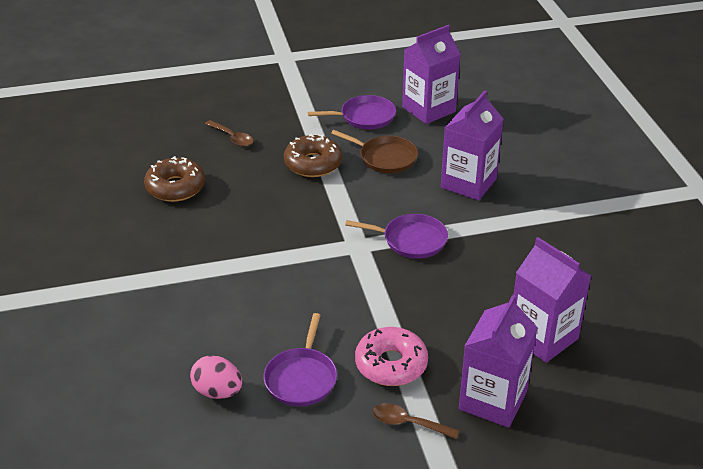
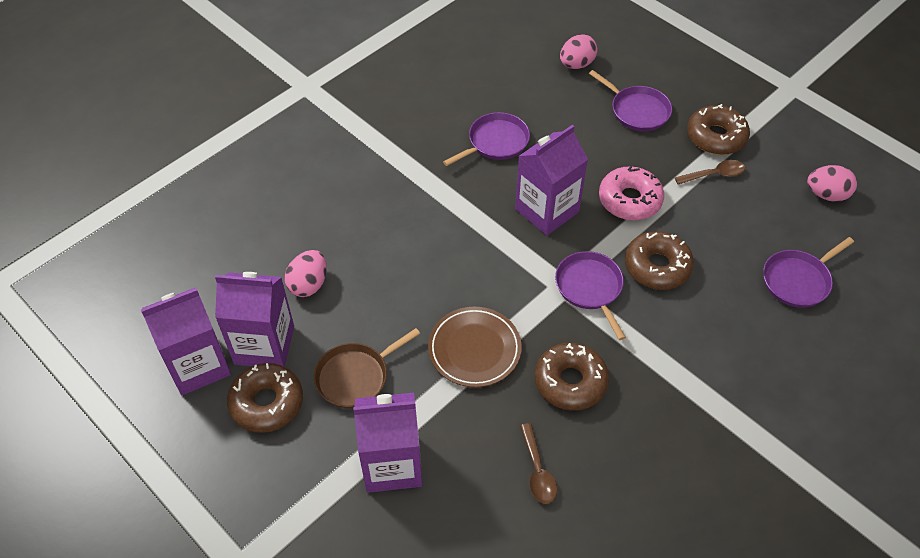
brown donut: 2 -> 4
brown plate: 0 -> 1
pink egg: 1 -> 3
purple pan: 3 -> 4

